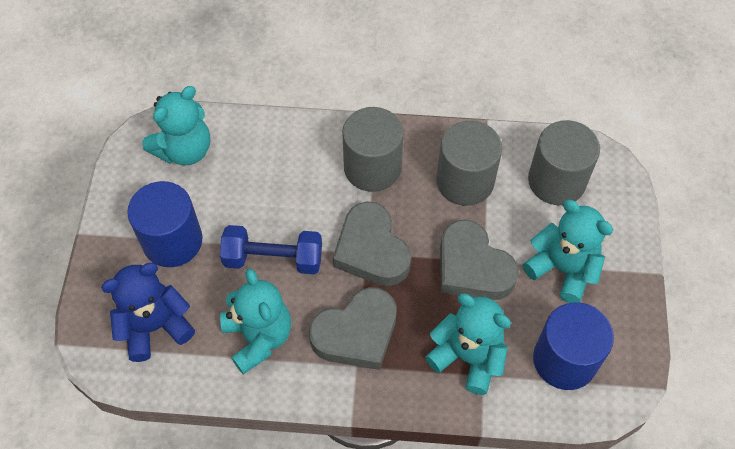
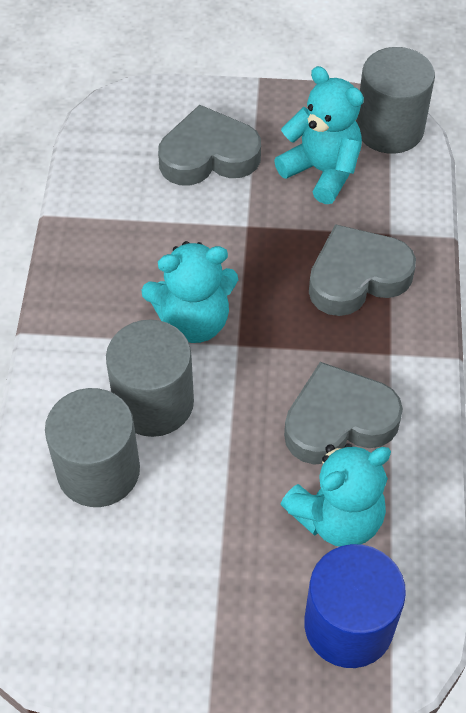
blue cylinder: 2 -> 1
blue dumbbell: 1 -> 0
blue teddy bear: 1 -> 0
turquoise teddy bear: 4 -> 3

